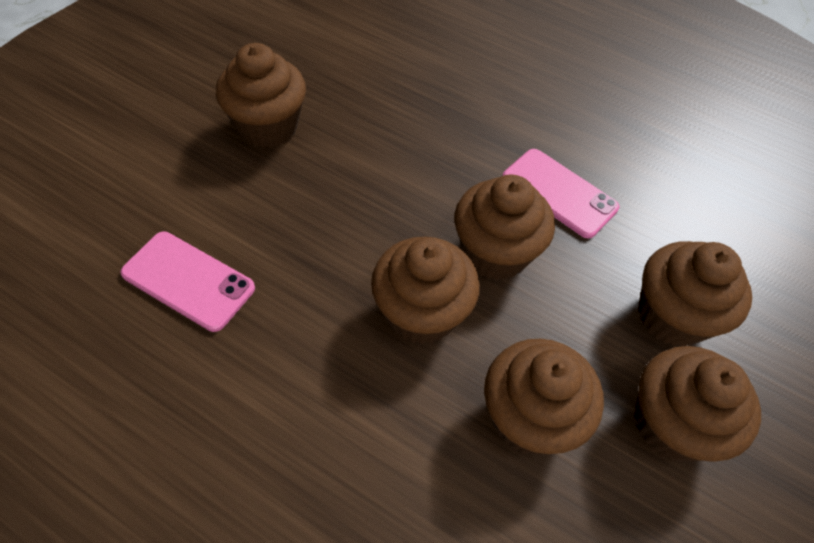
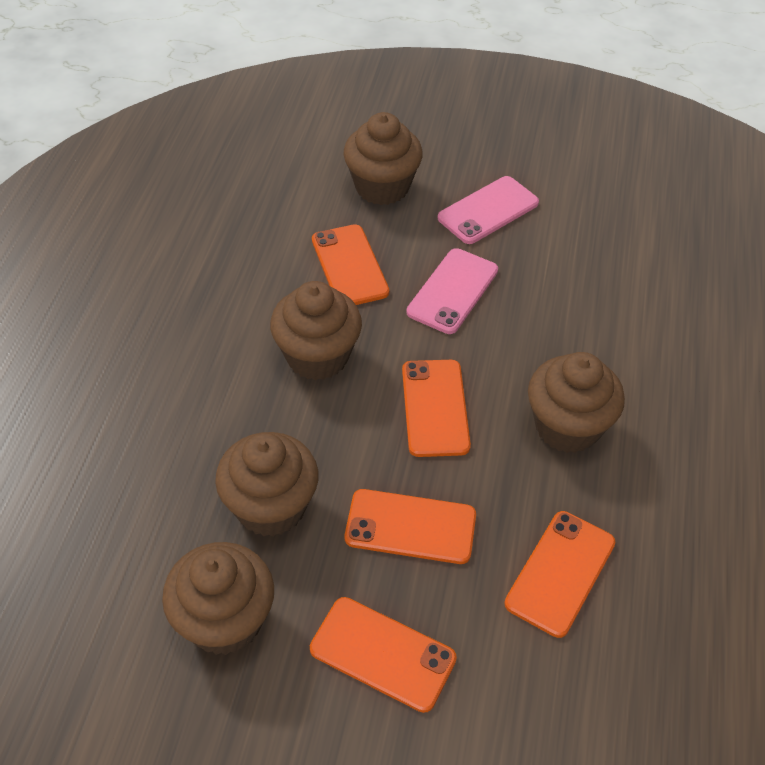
brown cupcake: 6 -> 5
orange phone: 0 -> 5

